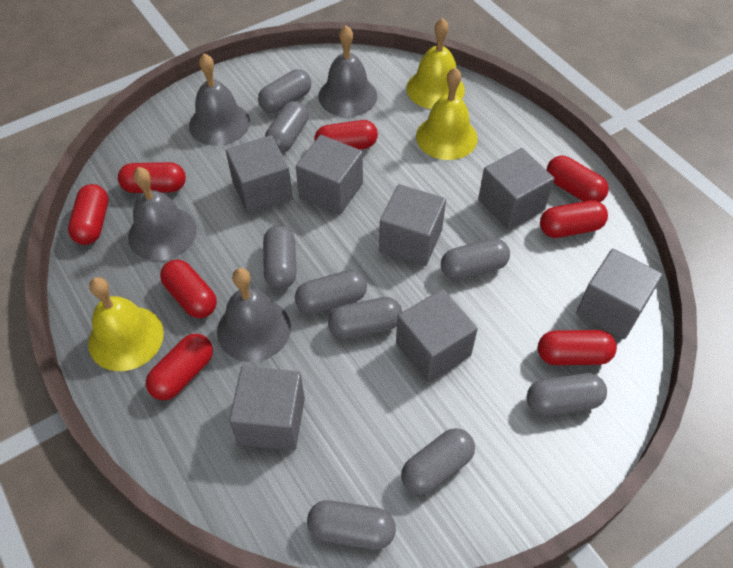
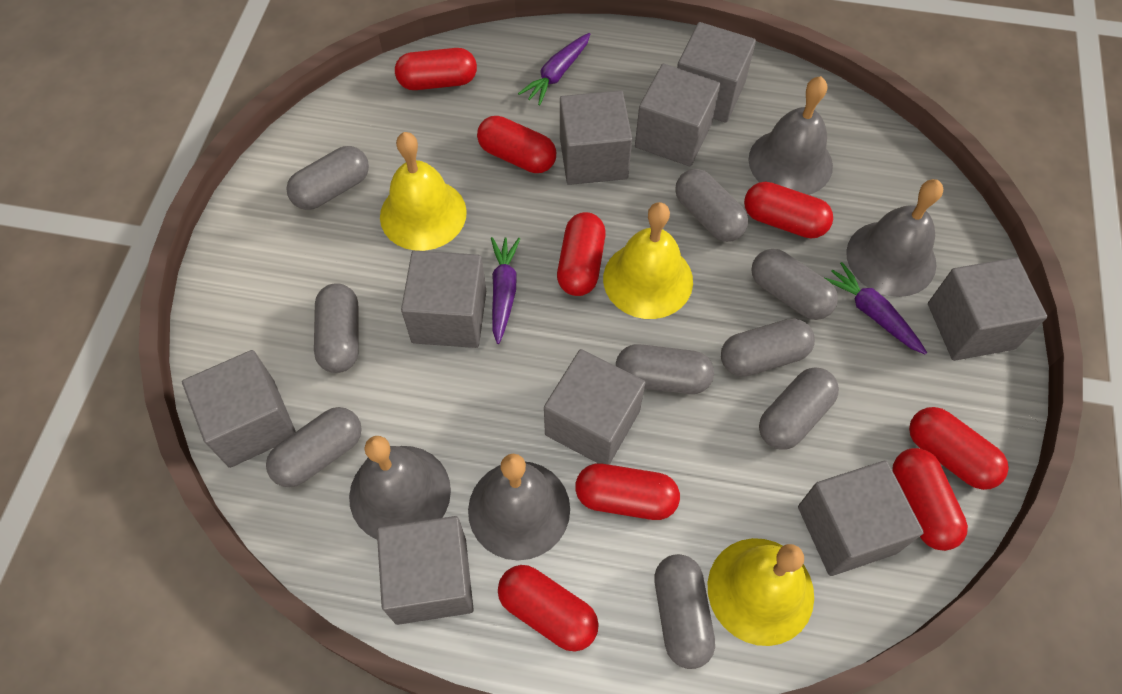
grey cube: 7 -> 9
purple carrot: 0 -> 3

